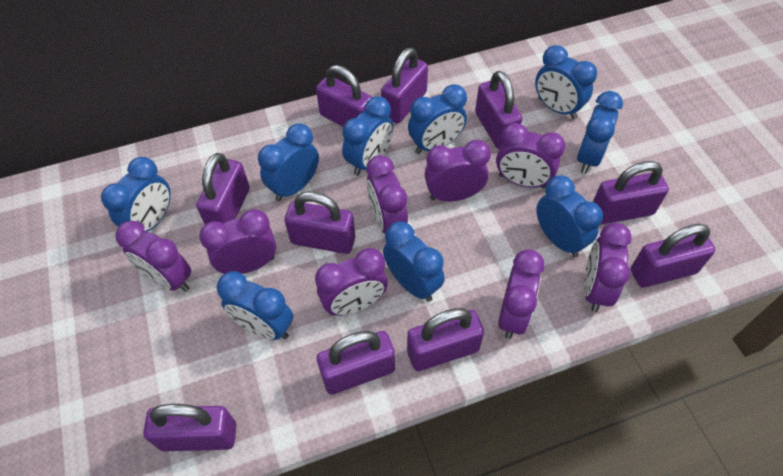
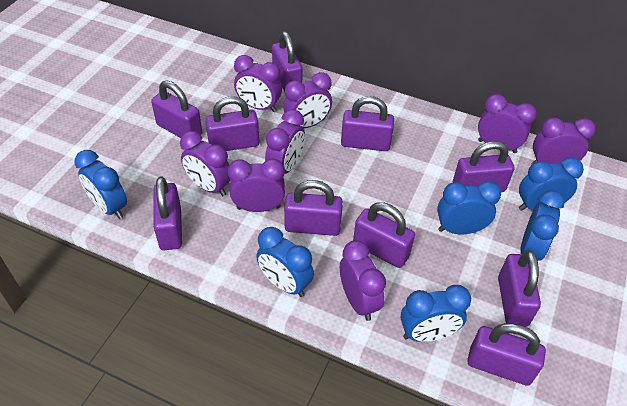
blue clock: 9 -> 6

